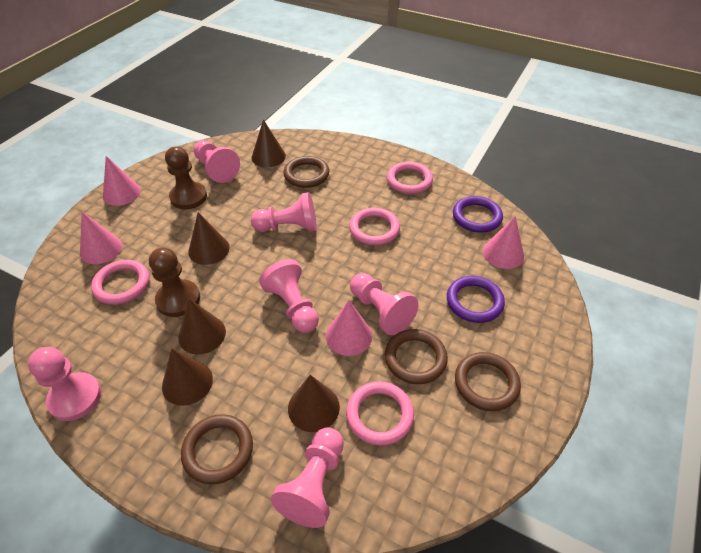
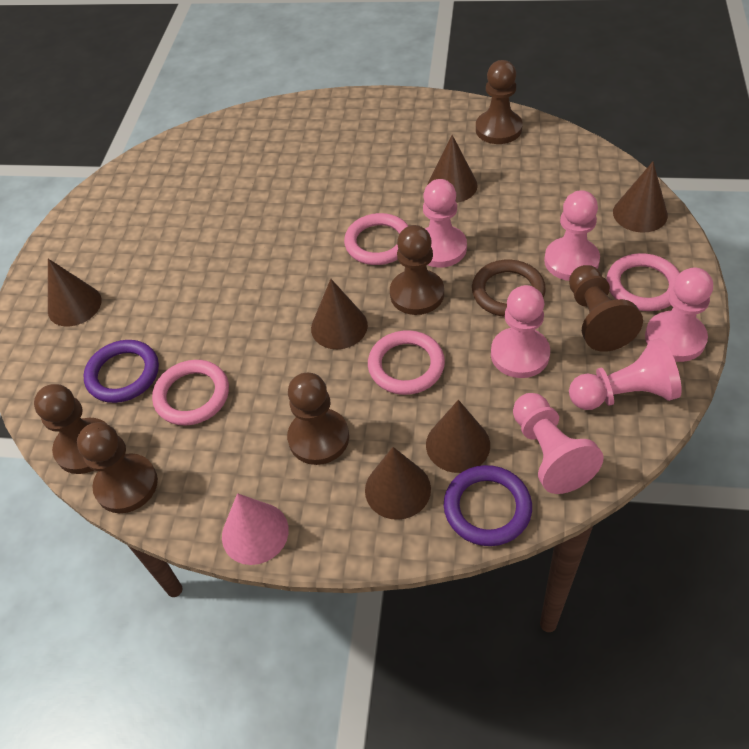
brown cone: 5 -> 6
brown pawn: 2 -> 6
brown ring: 4 -> 1
pink cone: 4 -> 1

